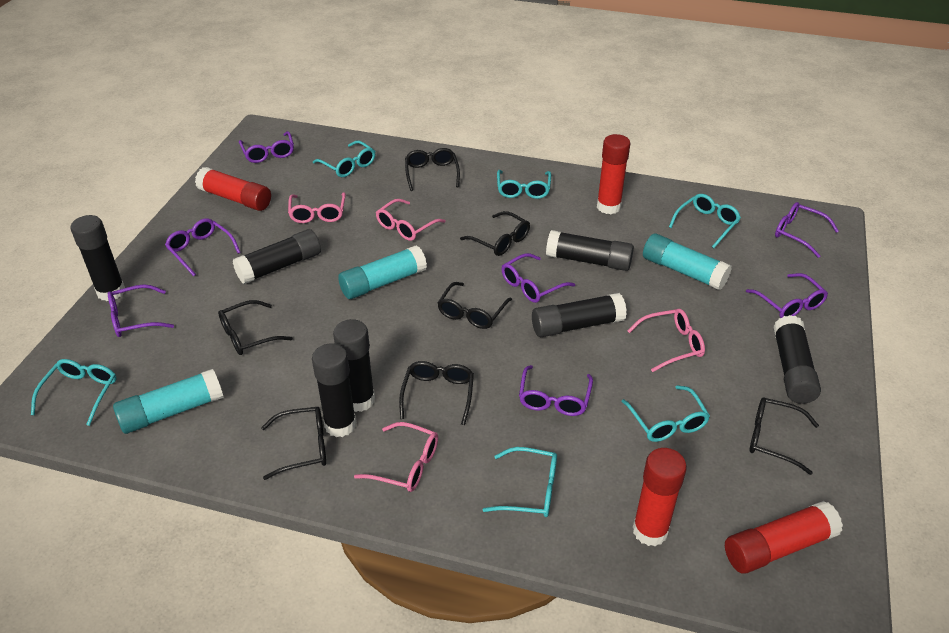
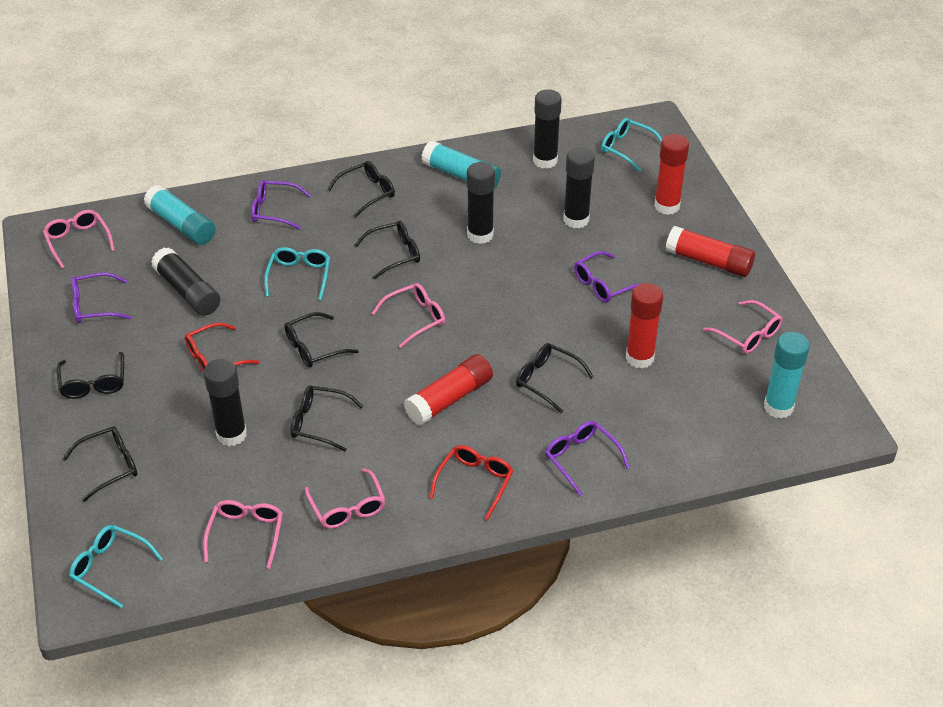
black glue stick: 7 -> 5
pink glasses: 4 -> 5
purple glasses: 7 -> 4
red glasses: 0 -> 2
turquoise glasses: 6 -> 3

